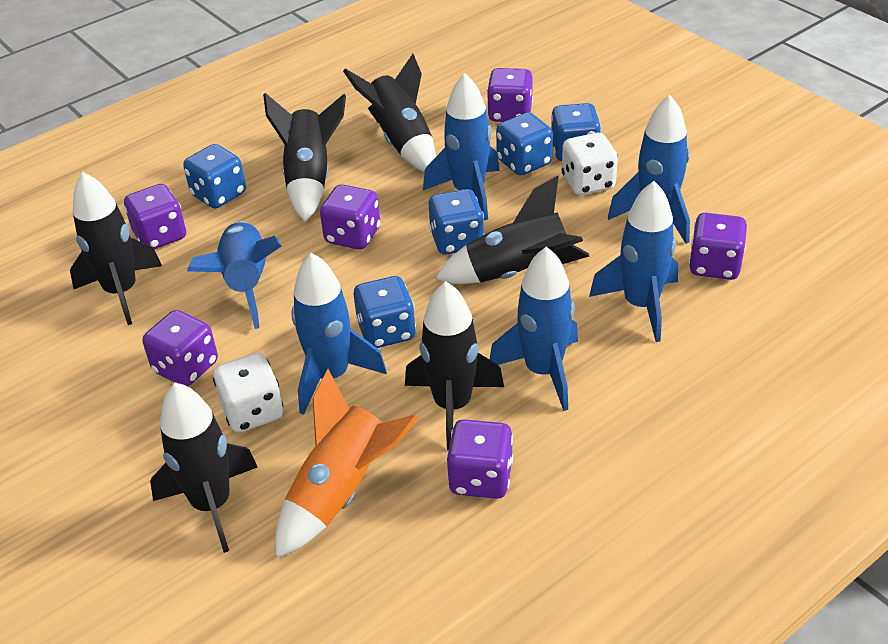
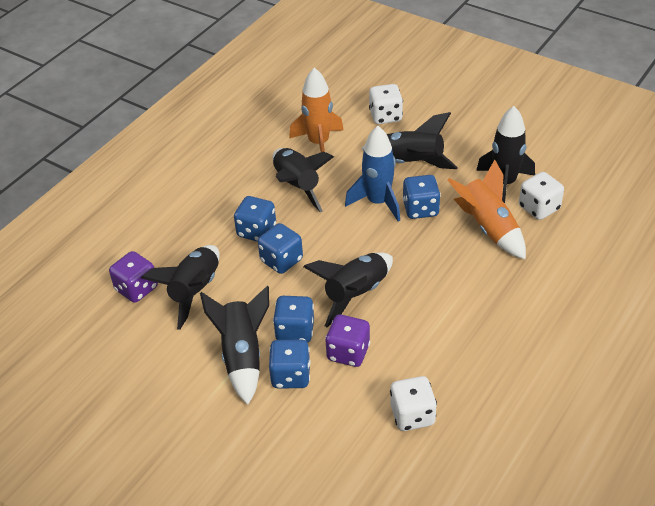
blue rocket: 6 -> 1
orange rocket: 1 -> 2
purple dice: 6 -> 2
white dice: 2 -> 3

